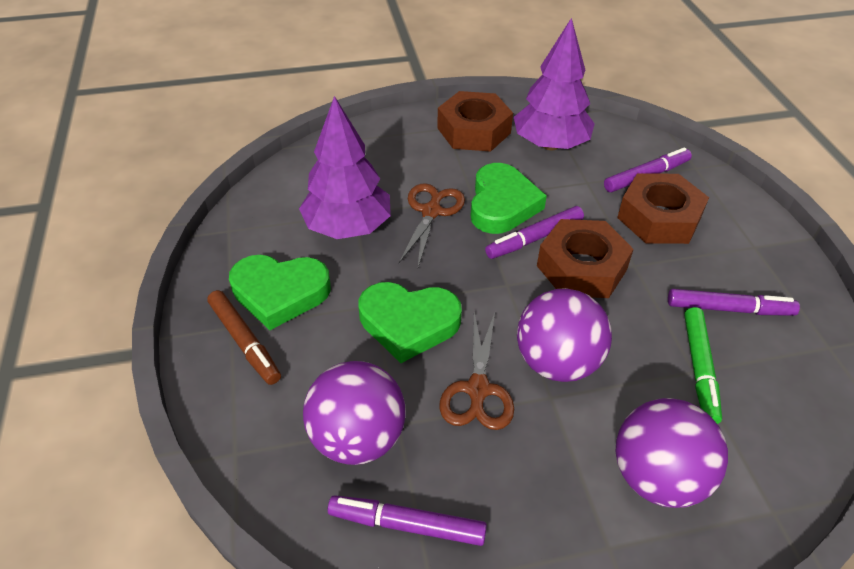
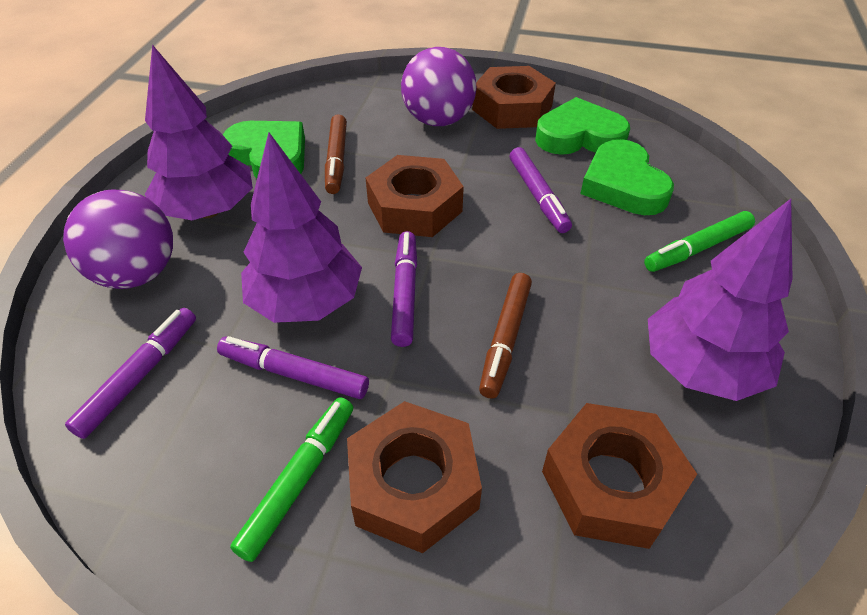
brown marker: 1 -> 2
brown nut: 3 -> 4
brown scissors: 2 -> 0
green marker: 1 -> 2
purple ball: 3 -> 2
purple tree: 2 -> 3

